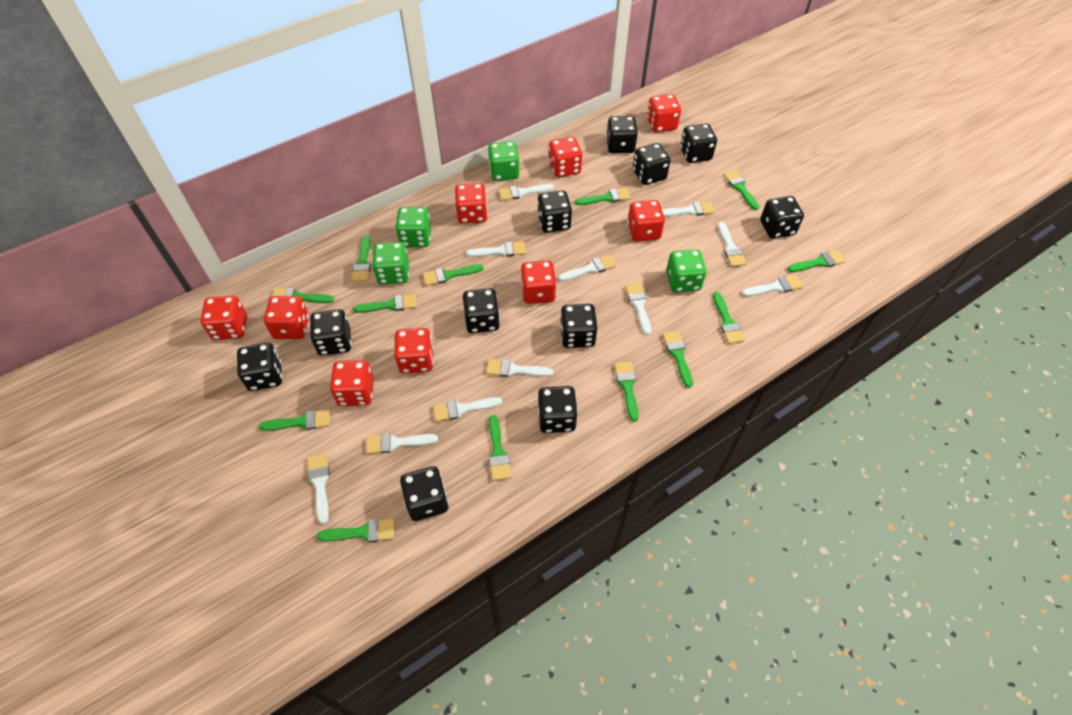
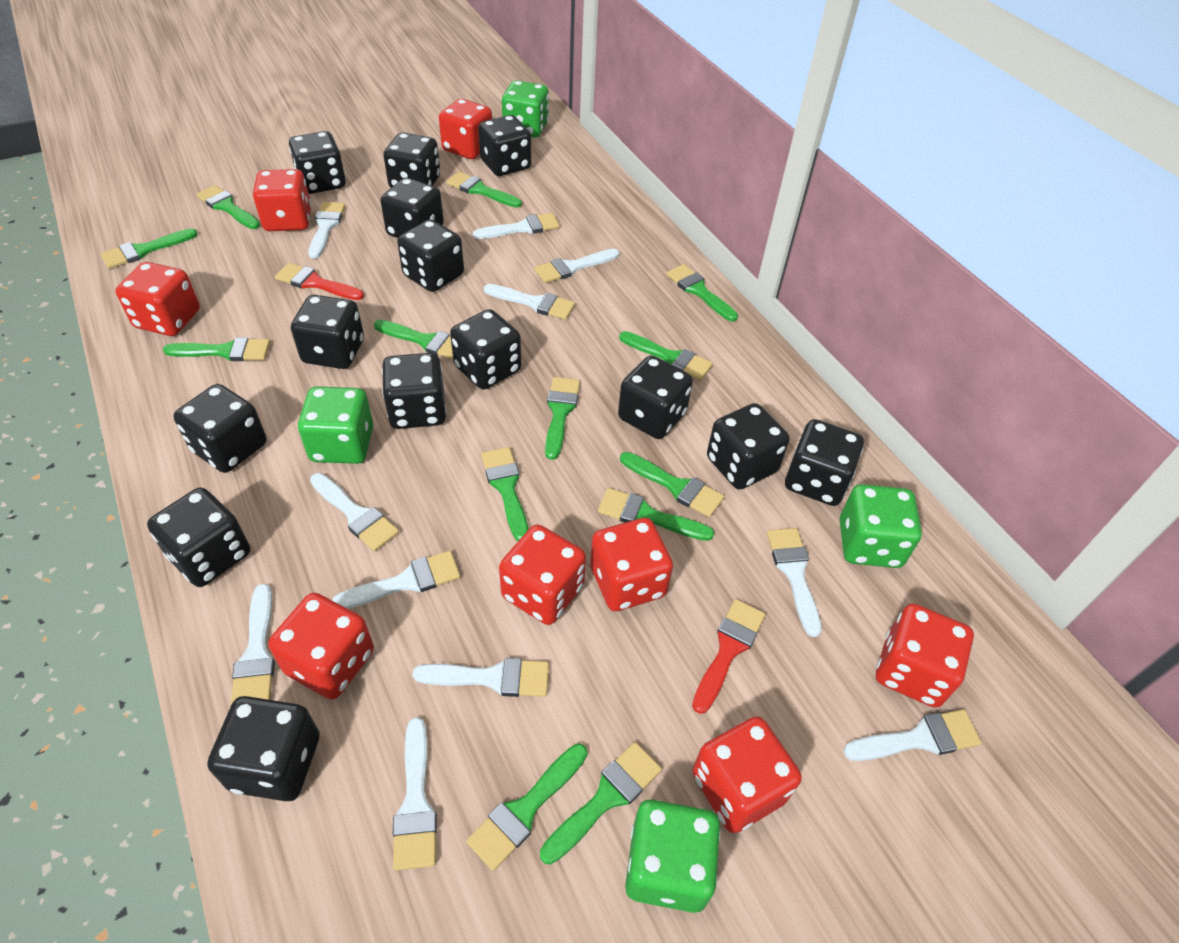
black dice: 11 -> 14
red brush: 0 -> 2
red dice: 9 -> 8

